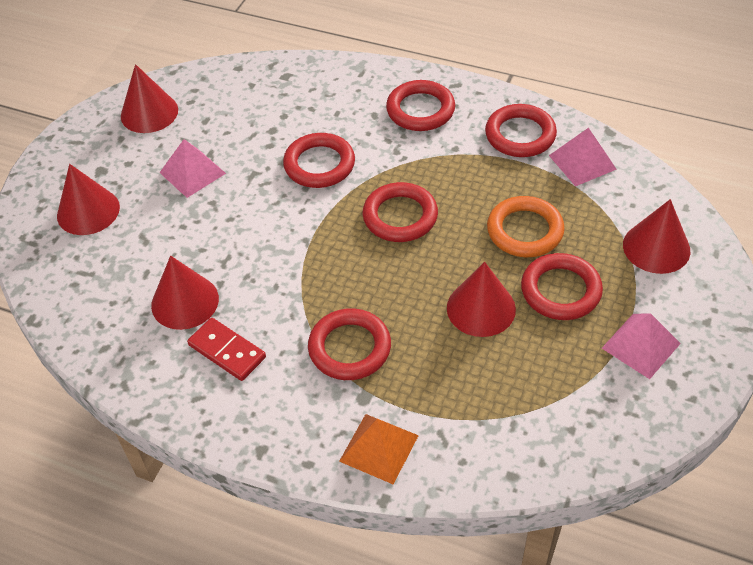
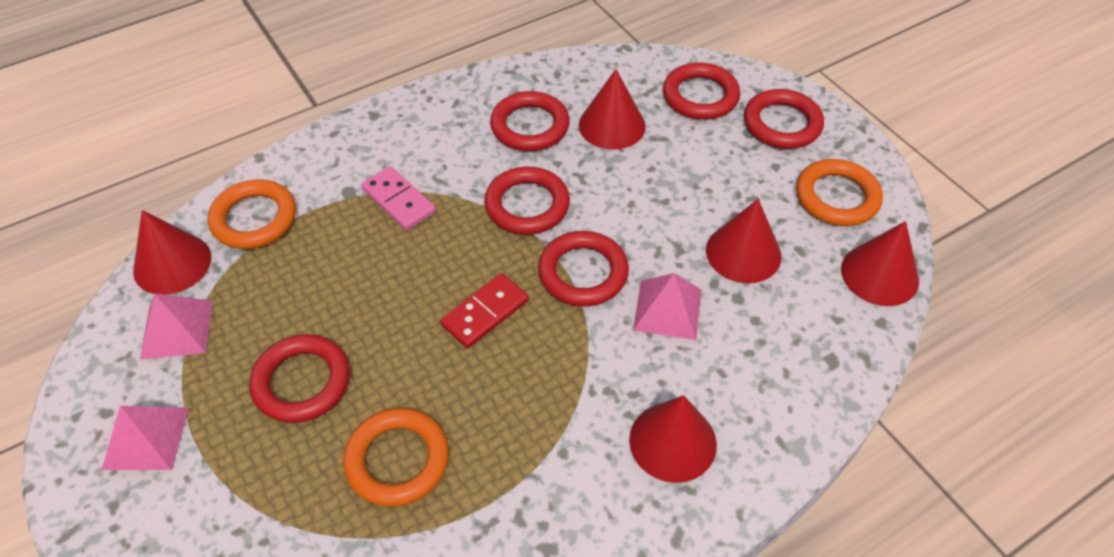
orange pyramid: 1 -> 0
orange ring: 1 -> 3
pink domino: 0 -> 1

